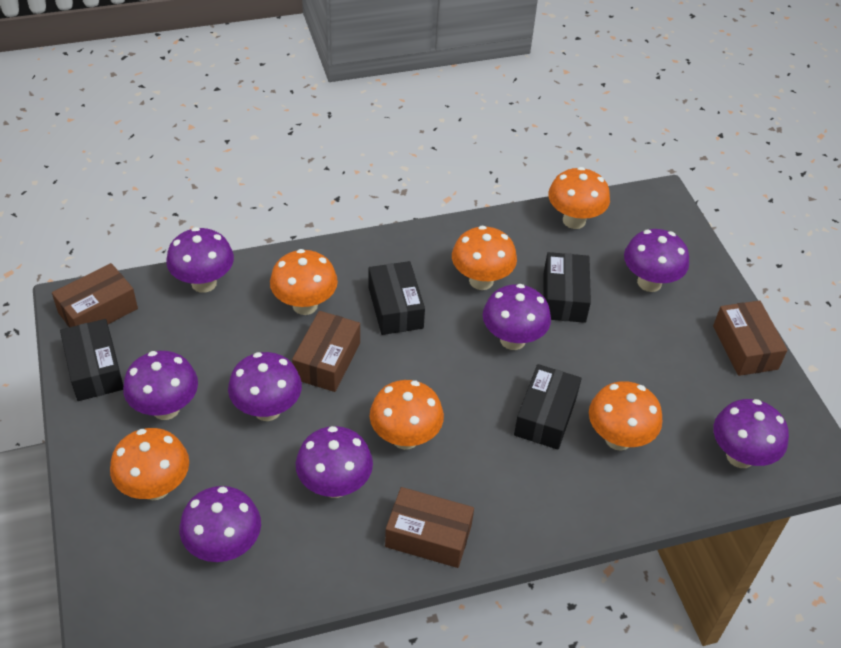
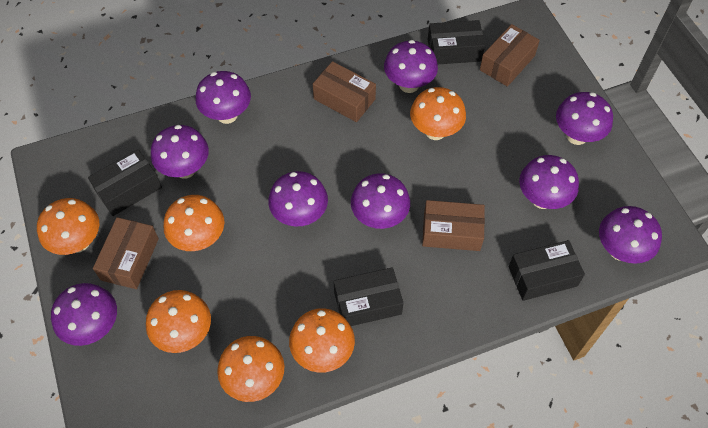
purple mushroom: 8 -> 9

